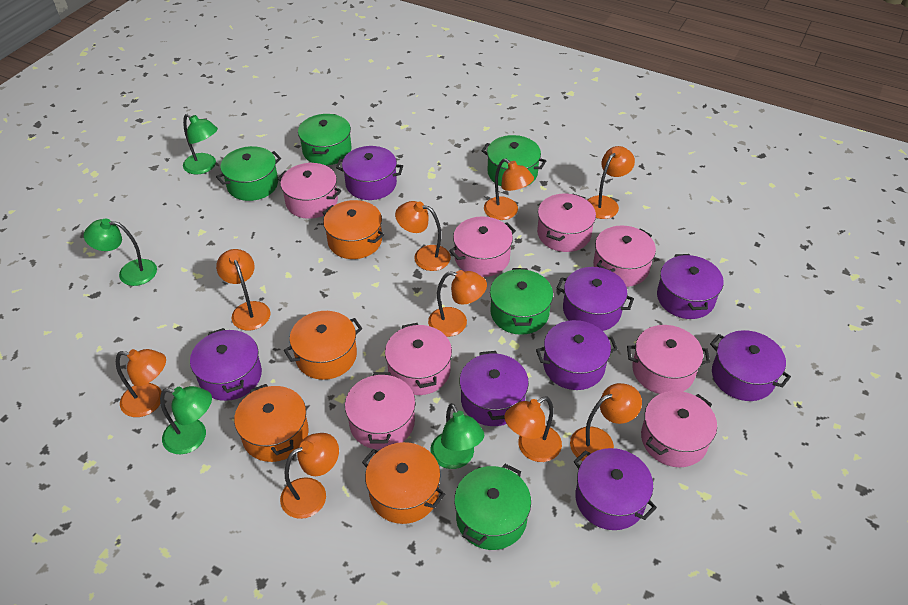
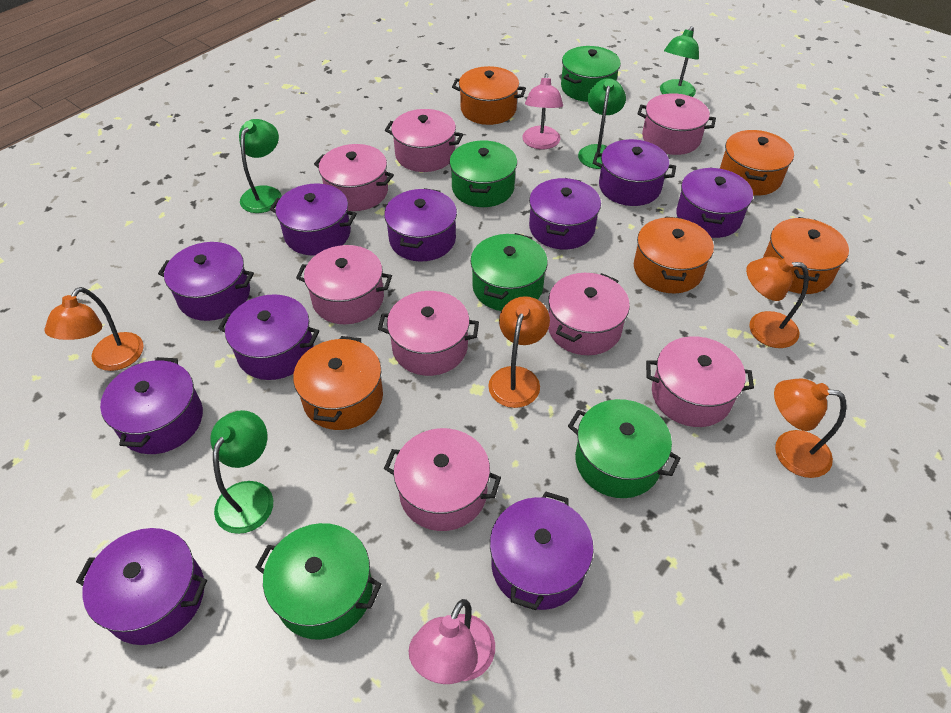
orange lamp: 9 -> 4
orange pot: 4 -> 5
pink lamp: 0 -> 2
purple pot: 8 -> 10

